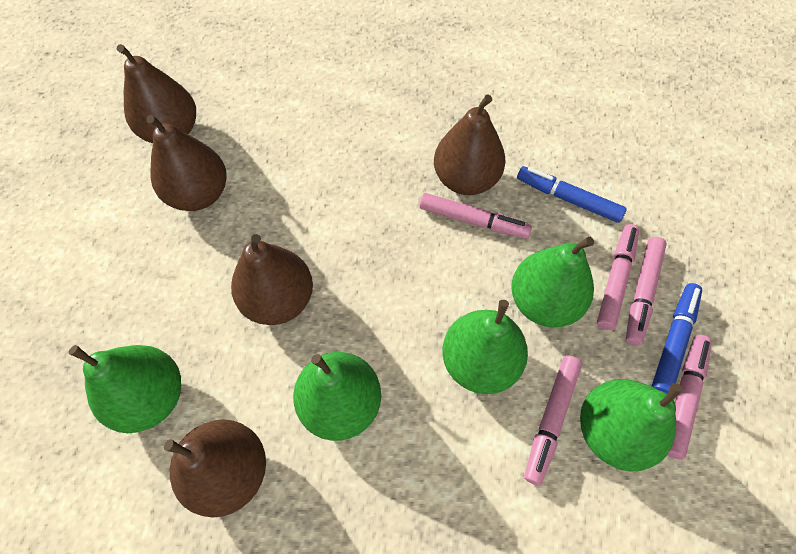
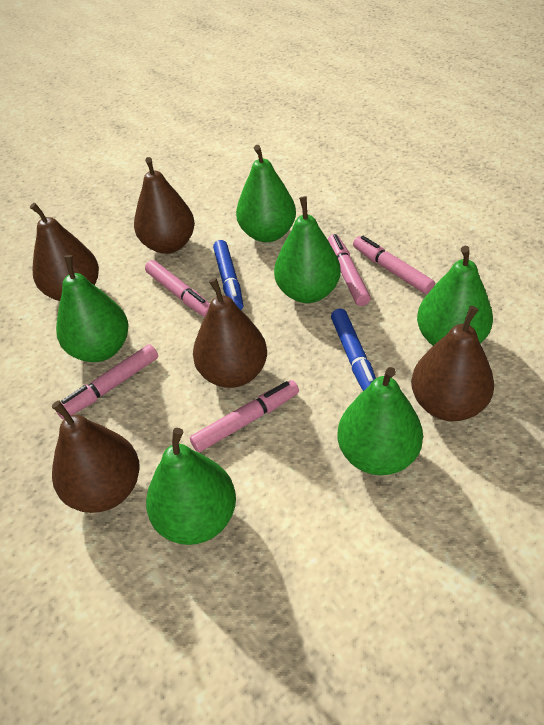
green pear: 5 -> 6

